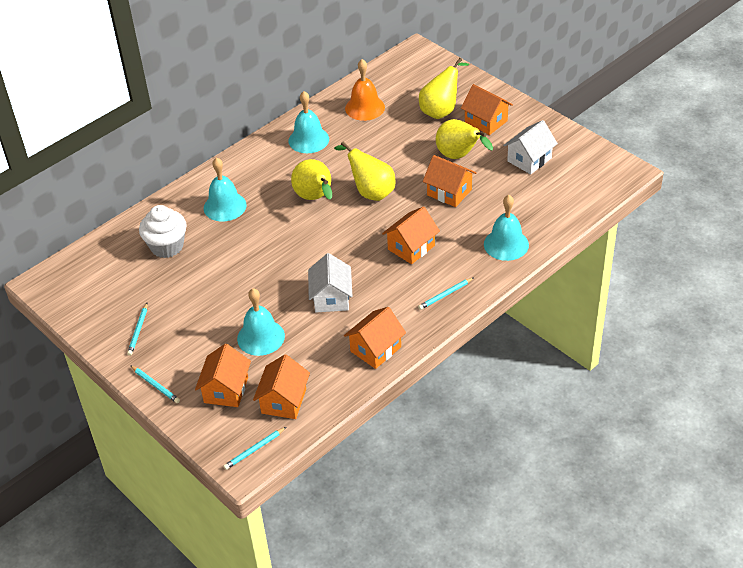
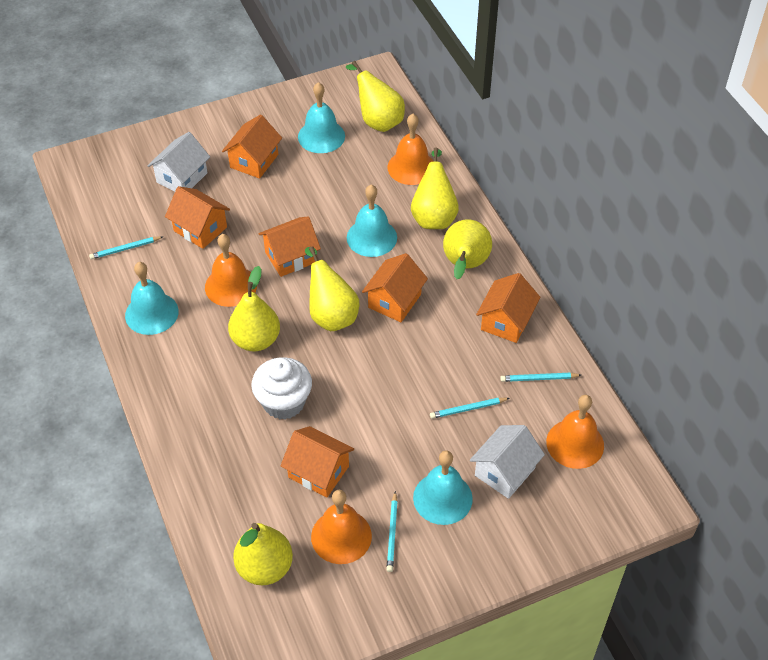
orange bell: 1 -> 4
yellow pear: 4 -> 6

